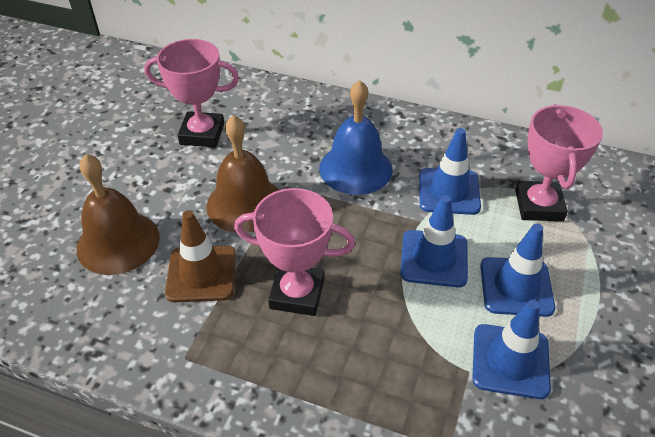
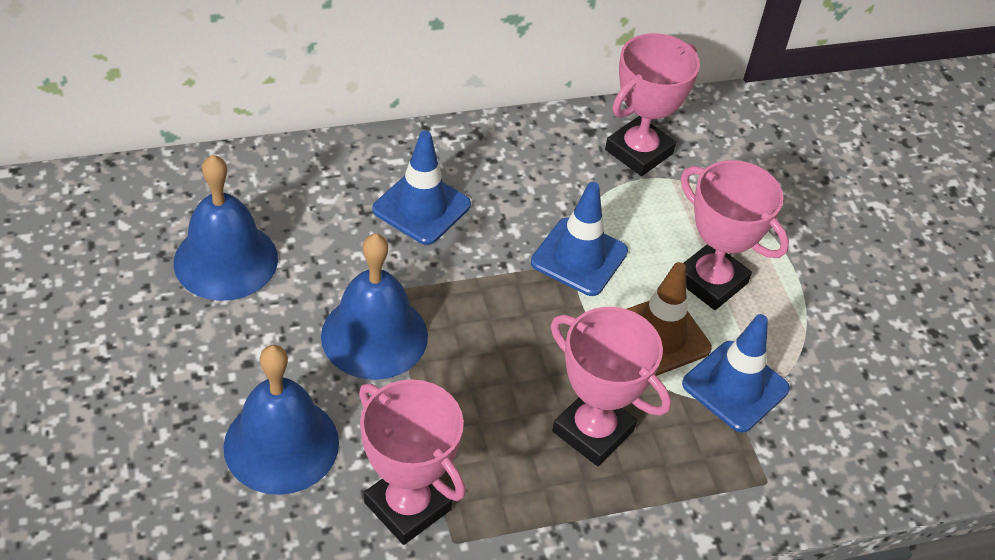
blue bell: 1 -> 3
blue traffic cone: 4 -> 3
brown bell: 2 -> 0
pink trophy: 3 -> 4

